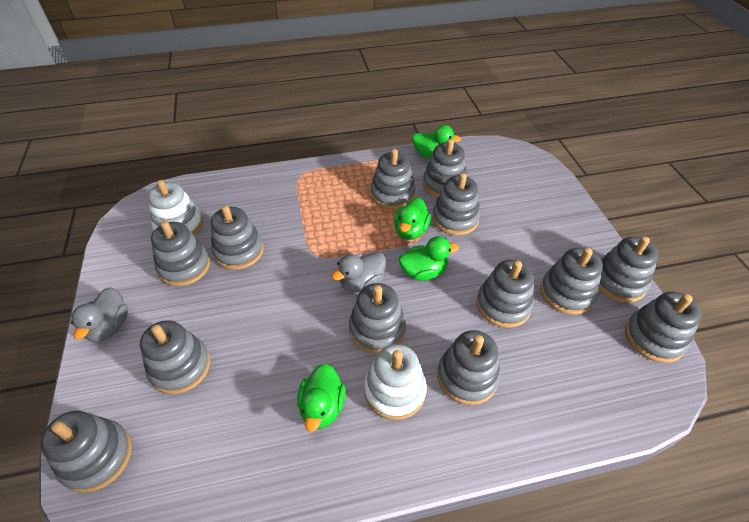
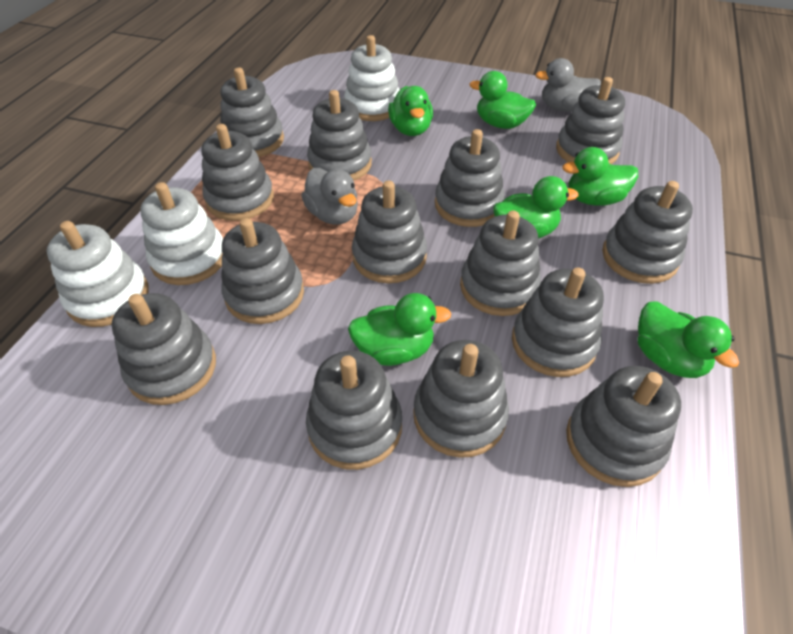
green duck: 4 -> 6
grey stacking toy: 13 -> 14
white stacking toy: 2 -> 3

